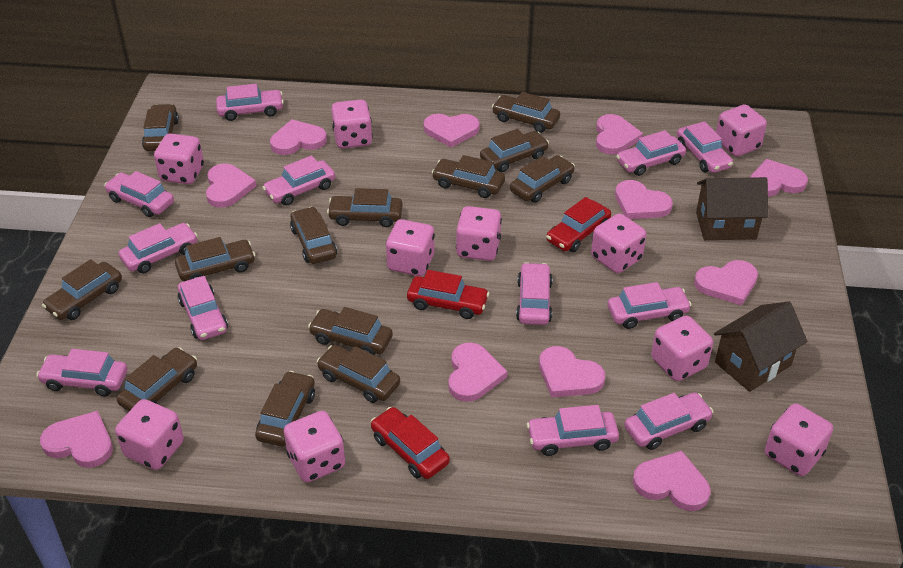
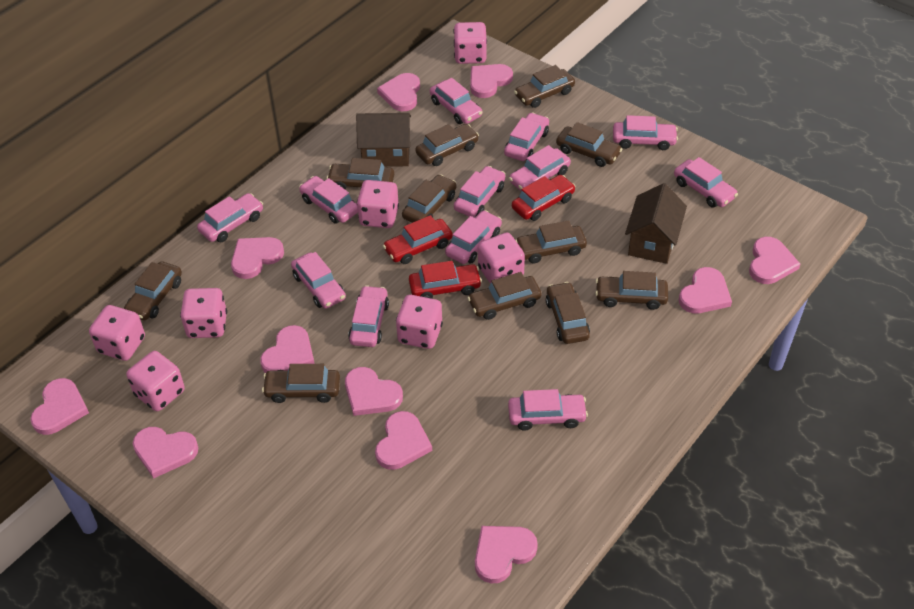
brown car: 13 -> 11
pink dice: 10 -> 7

